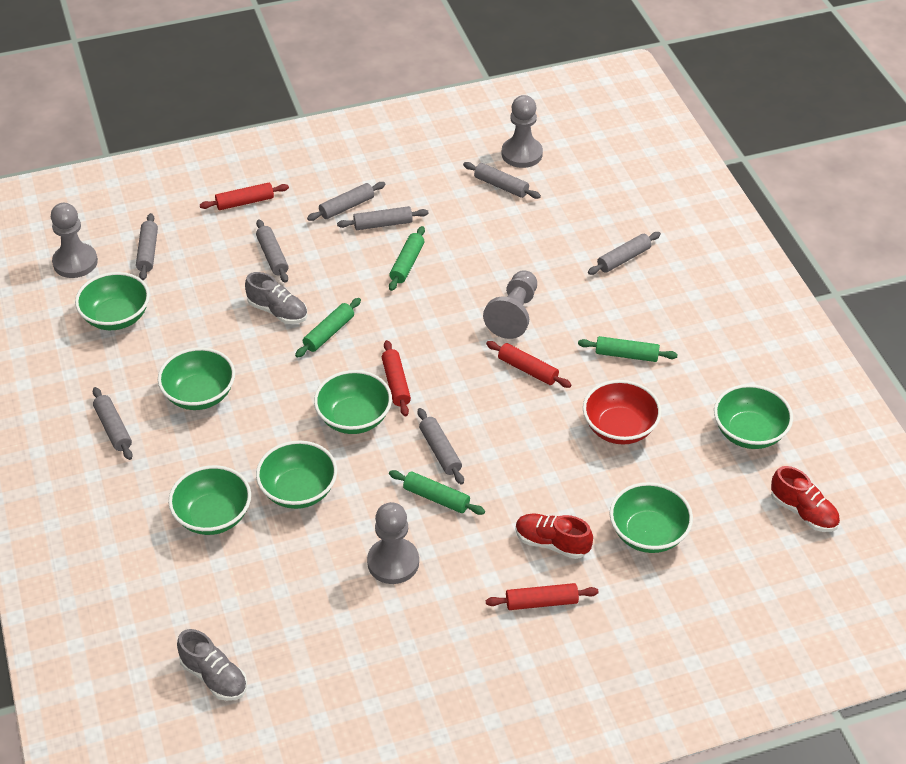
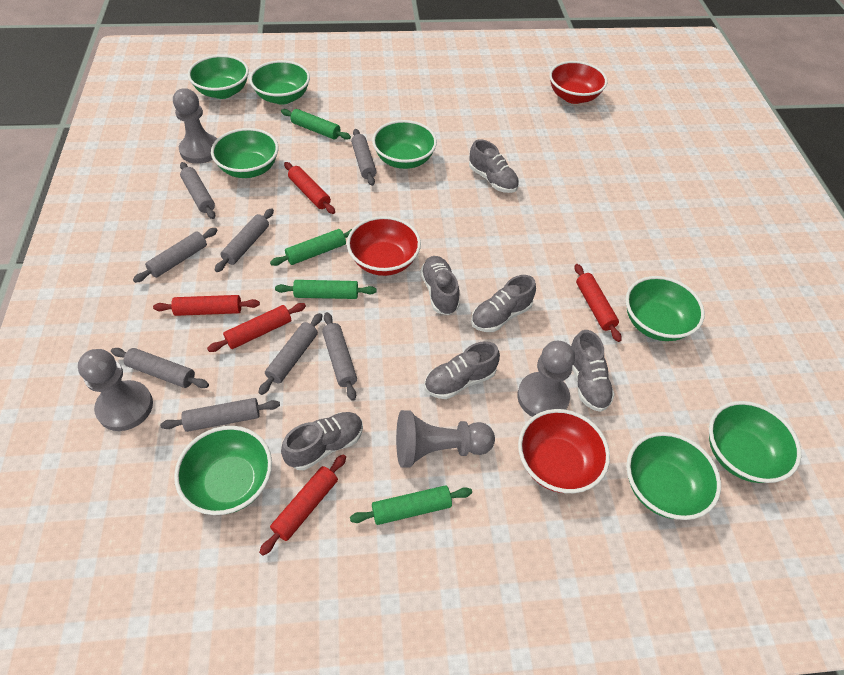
green bowl: 7 -> 8
grey shoe: 2 -> 6
red bowl: 1 -> 3
red rolling pin: 4 -> 5
red shoe: 2 -> 0

